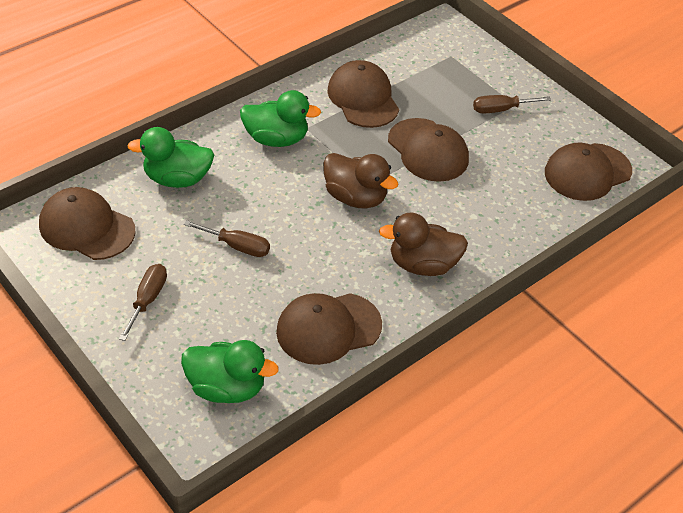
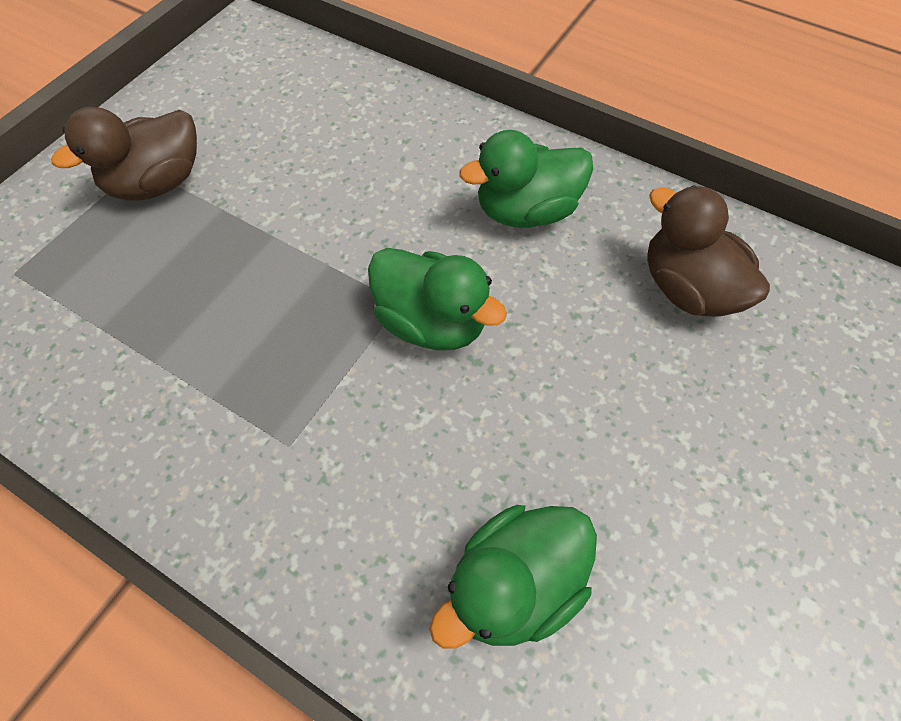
brown cap: 5 -> 0
brown screwdriver: 3 -> 0

